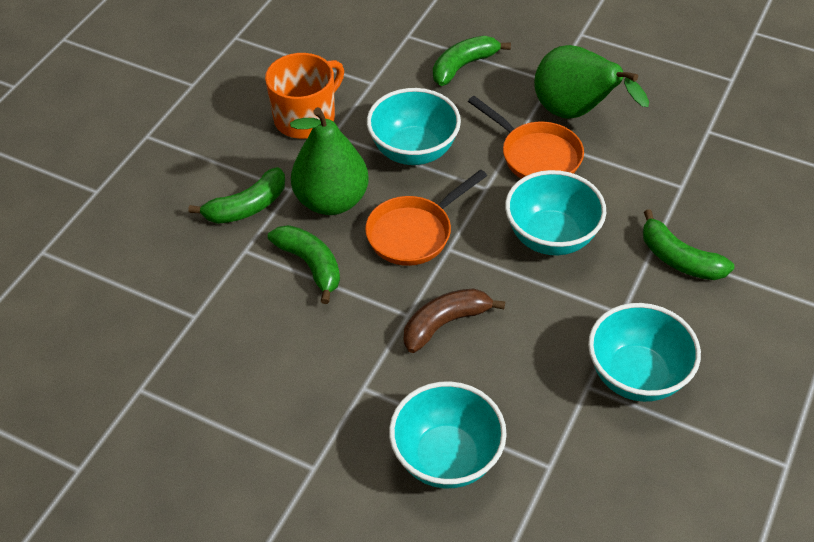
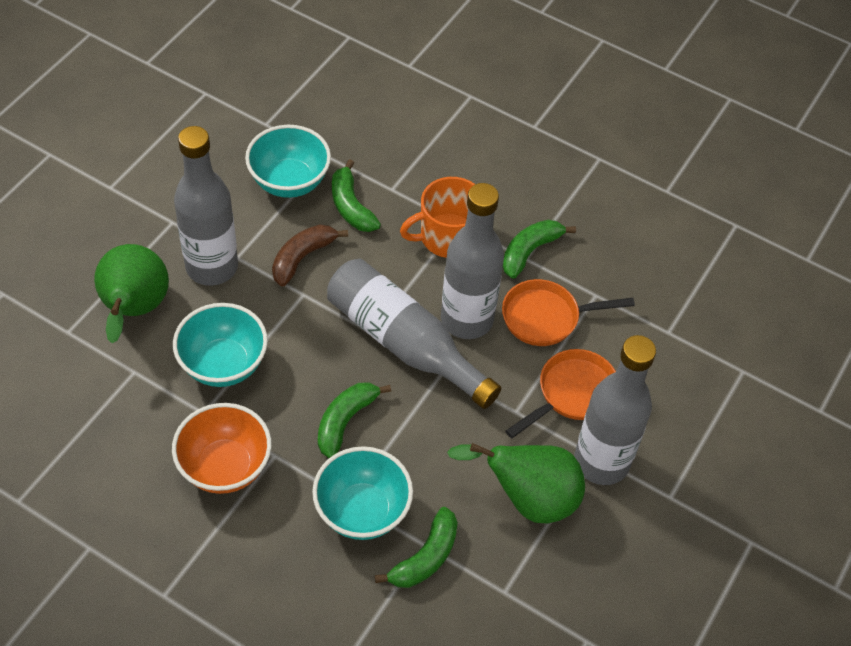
grey bottle: 0 -> 4
orange bowl: 0 -> 1
turquoise bowl: 4 -> 3

